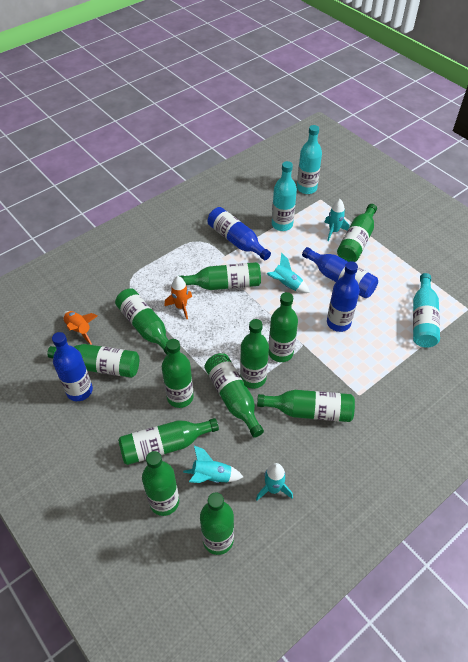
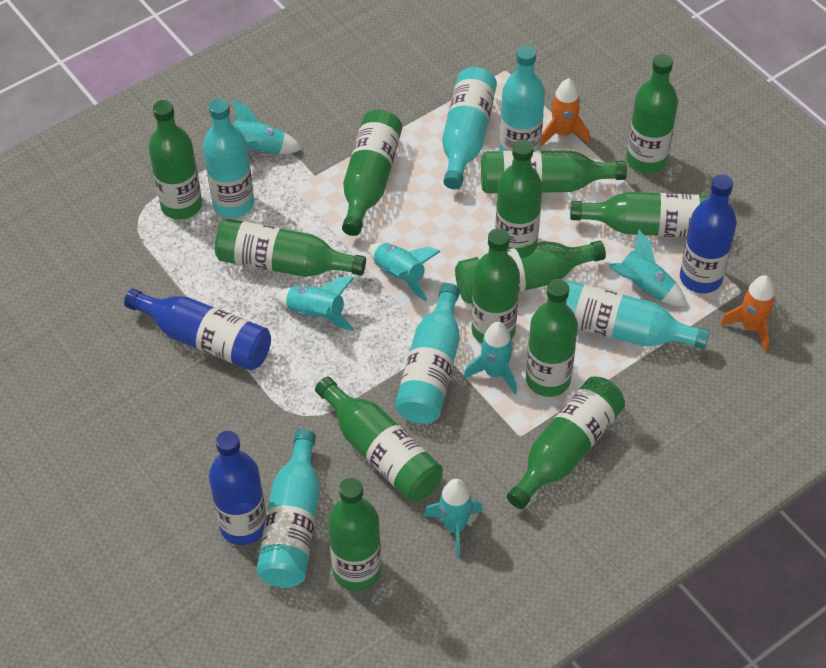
blue bottle: 4 -> 3
green bottle: 12 -> 13
turquoise bottle: 3 -> 6
turquoise rocket: 4 -> 6

